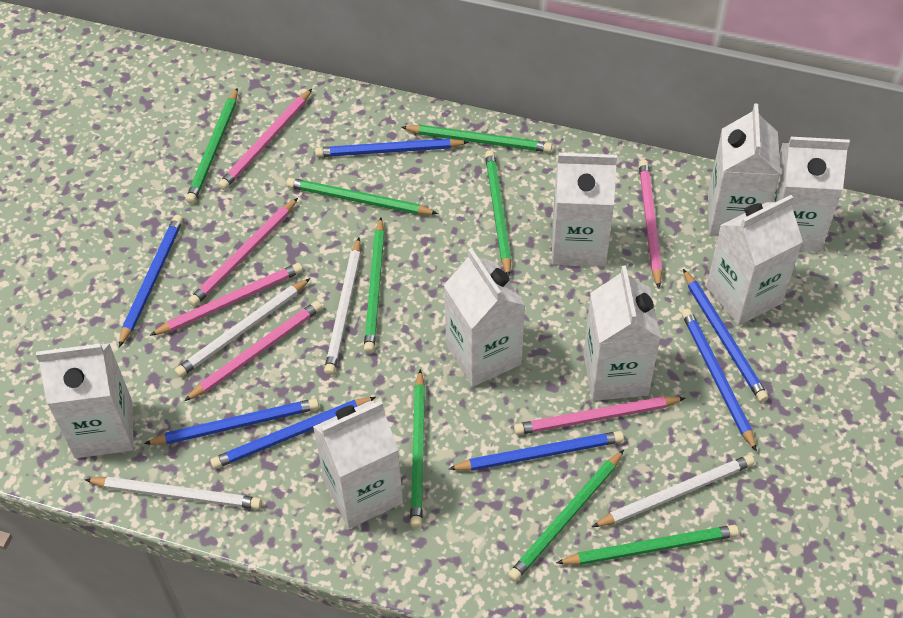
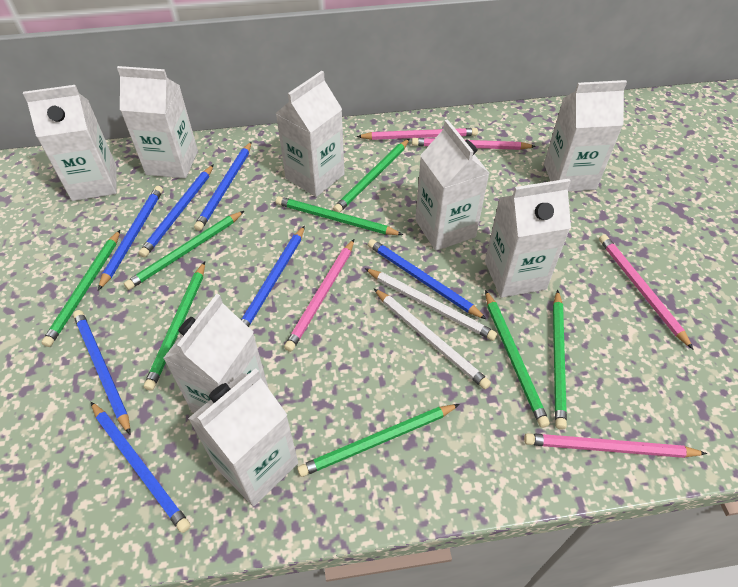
pink pencil: 6 -> 5
white pencil: 4 -> 2

